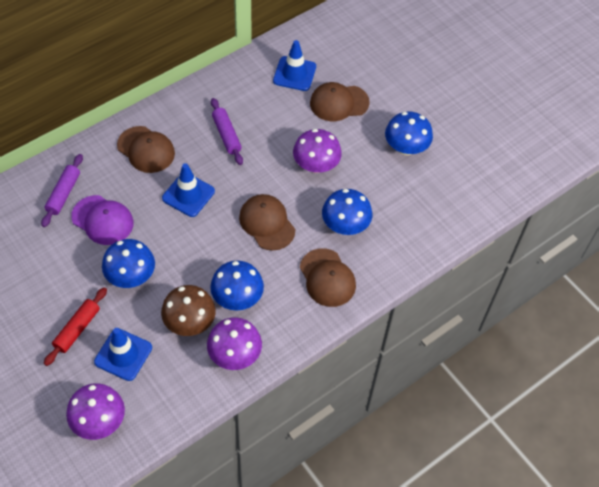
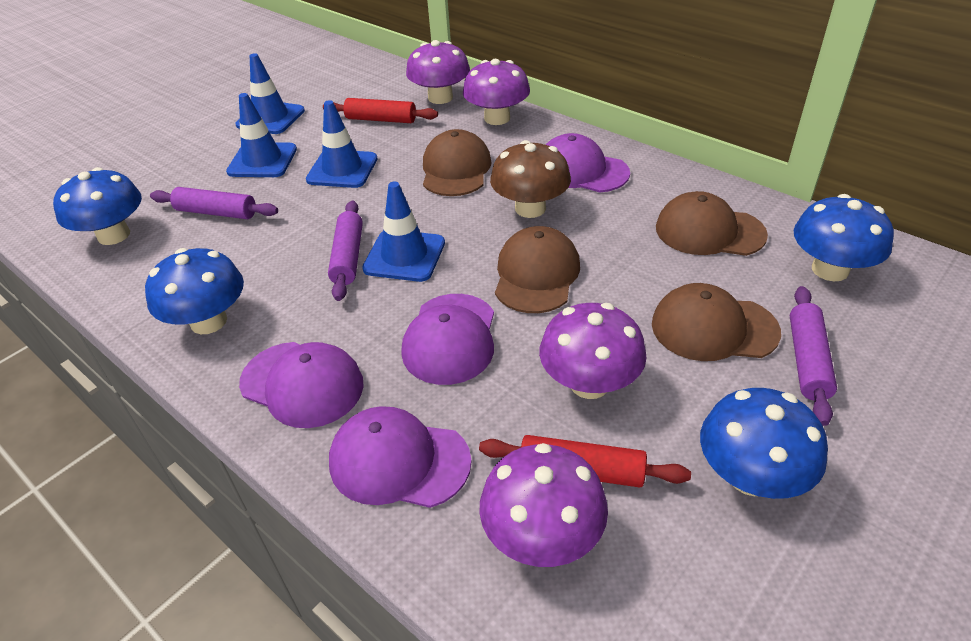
blue traffic cone: 3 -> 4
purple cap: 1 -> 4
purple mushroom: 3 -> 4
purple rolling pin: 2 -> 3
red rolling pin: 1 -> 2

